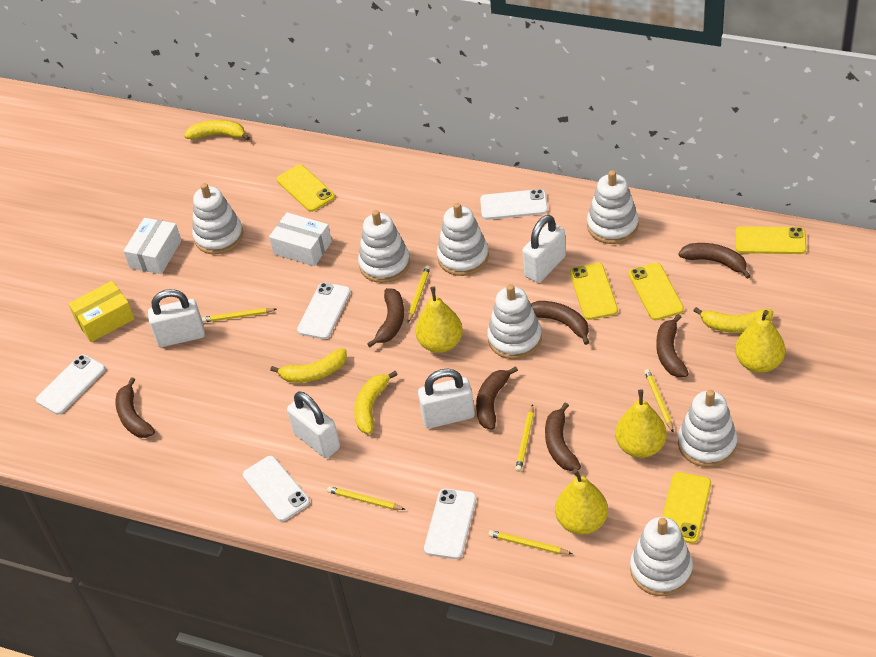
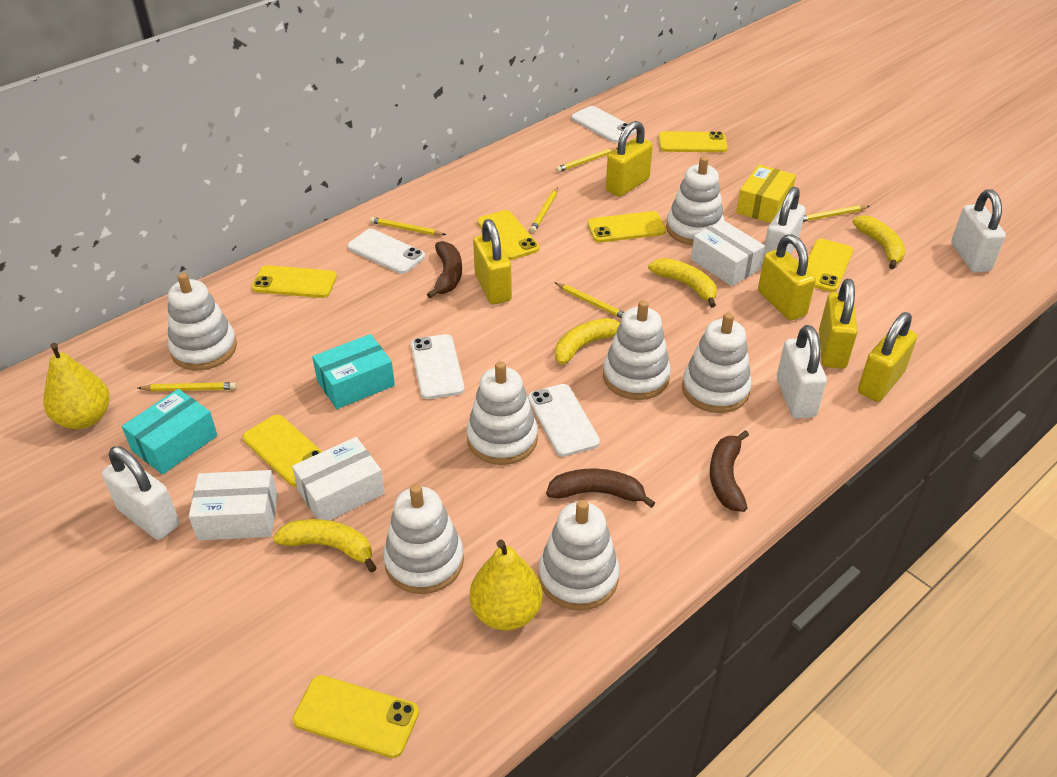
brown banana: 7 -> 3
turquoise box: 0 -> 2
white box: 2 -> 3
white phone: 5 -> 4
yellow padlock: 0 -> 5
yellow pear: 4 -> 2
yellow phone: 5 -> 7

